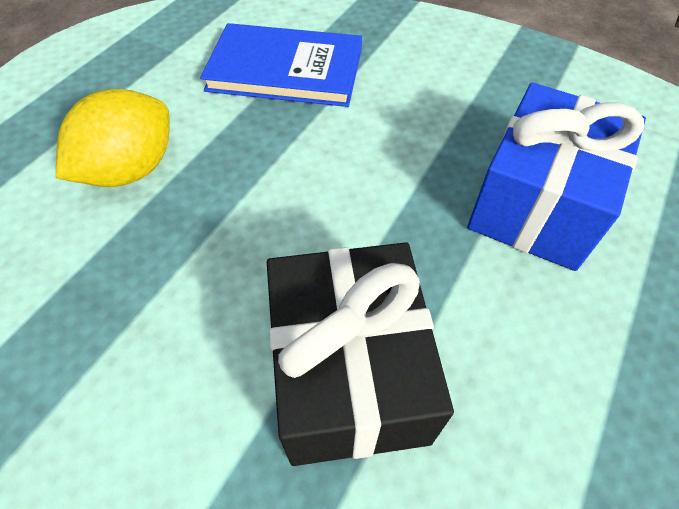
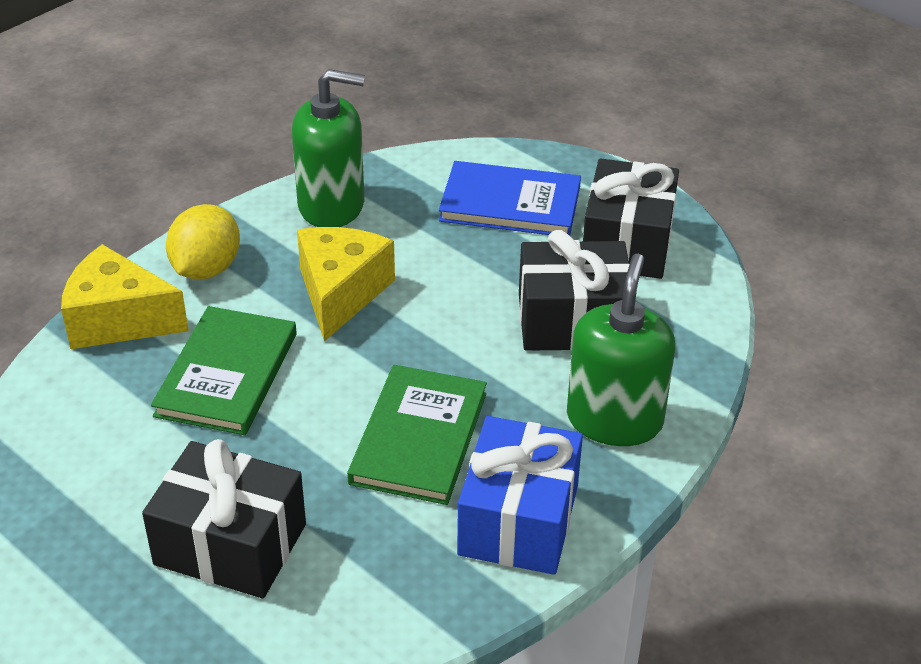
black gift: 1 -> 3
green book: 0 -> 2
green soap dispenser: 0 -> 2
yellow cheese: 0 -> 2

